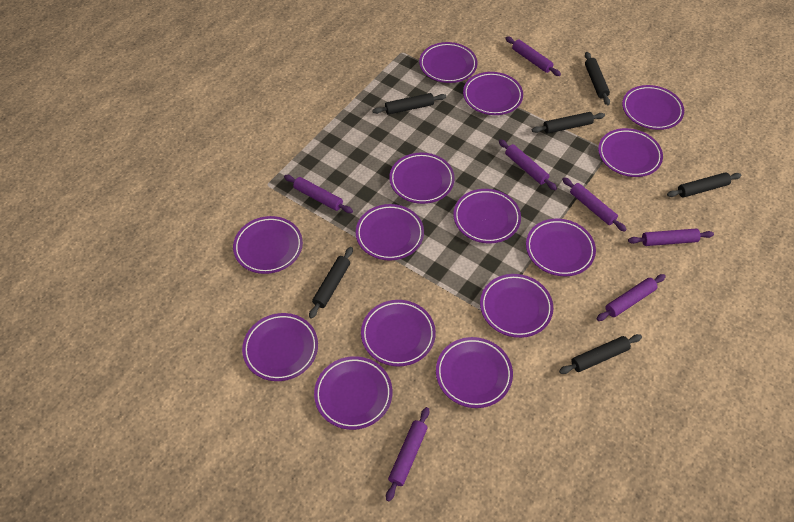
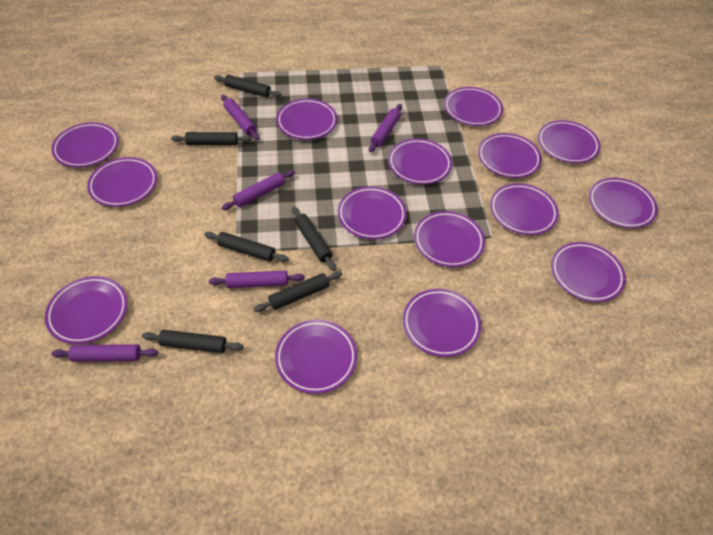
purple plate: 14 -> 15
purple rolling pin: 7 -> 5

